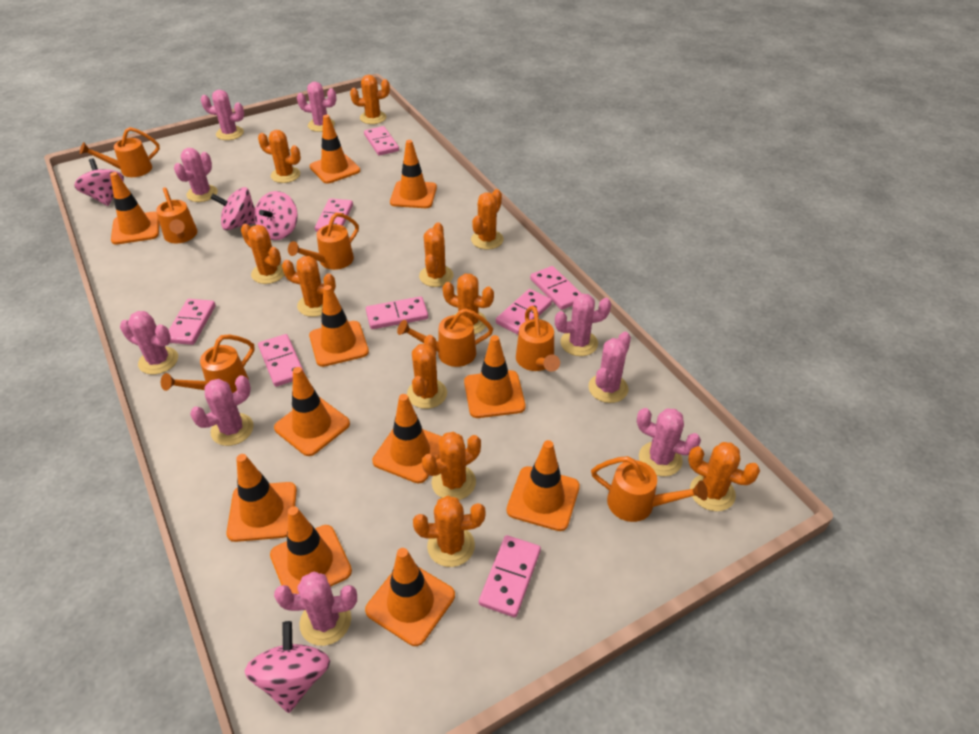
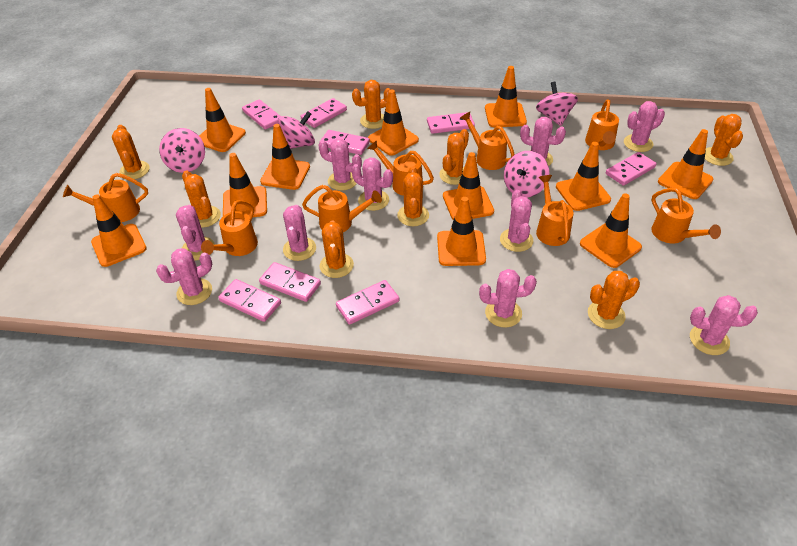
orange cactus: 11 -> 8
orange watering can: 7 -> 8
pink cactus: 9 -> 10

